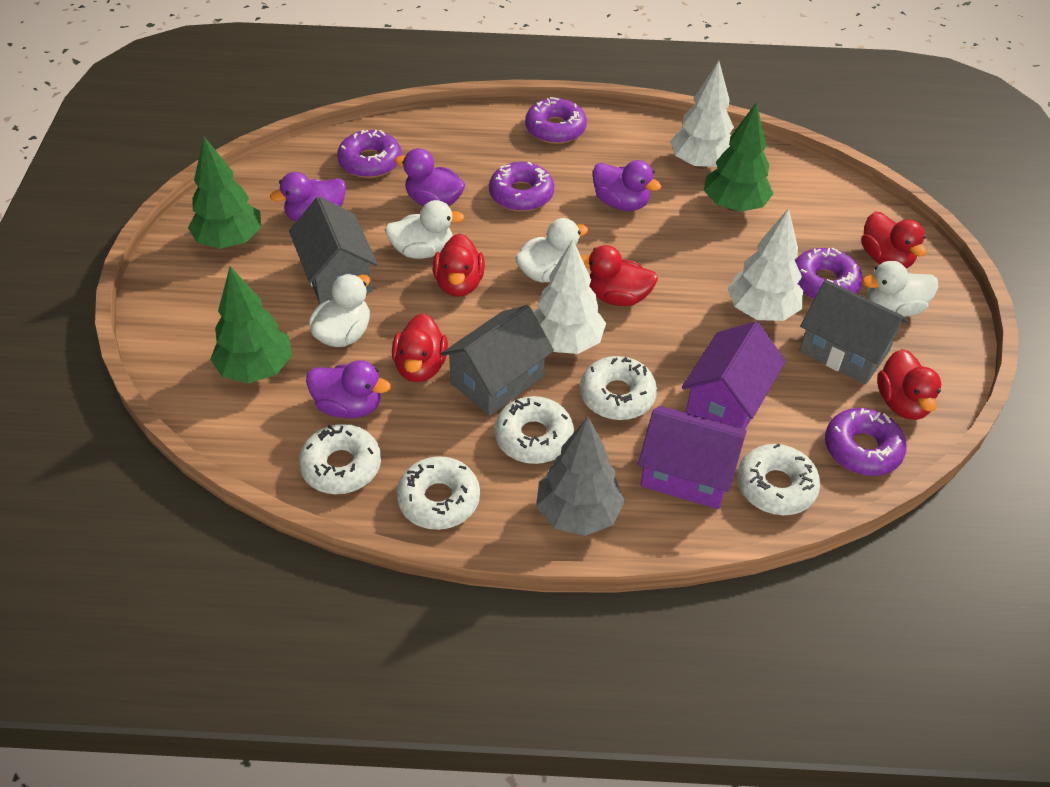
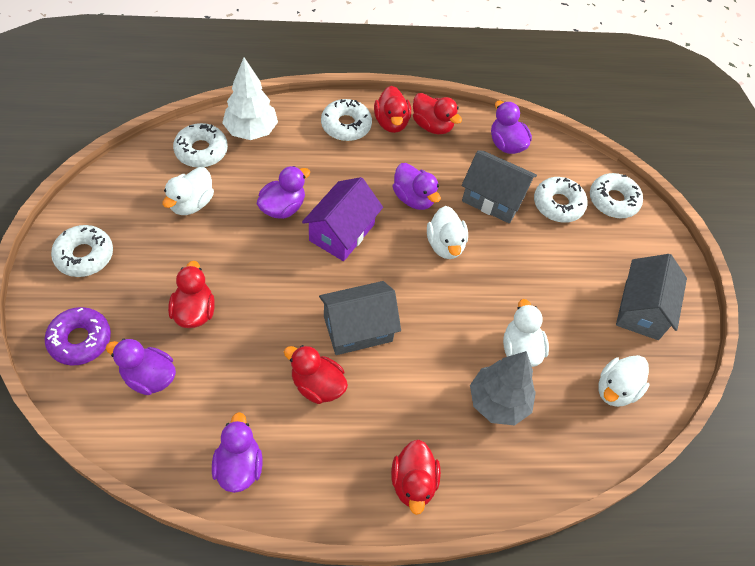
green tree: 3 -> 0
purple donut: 5 -> 1
purple duck: 4 -> 5
purple house: 2 -> 1
white tree: 3 -> 1

